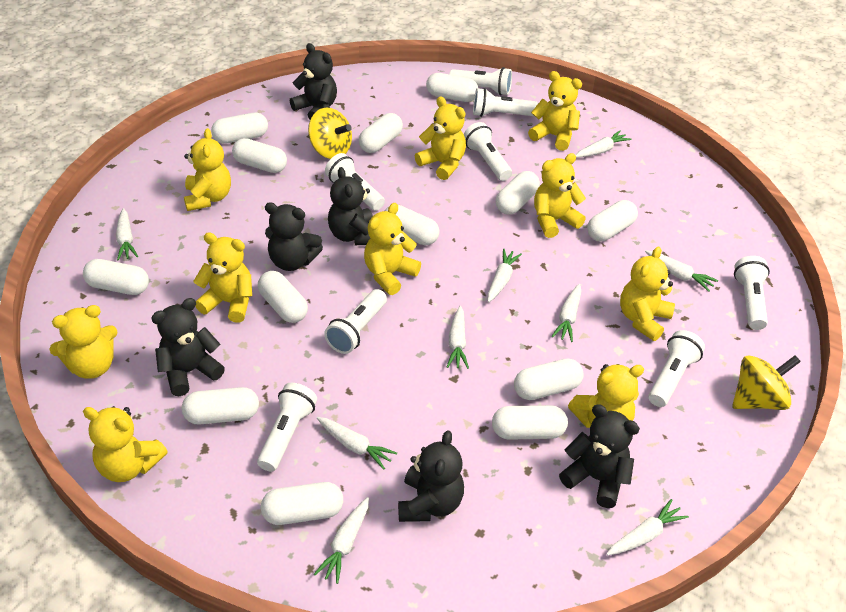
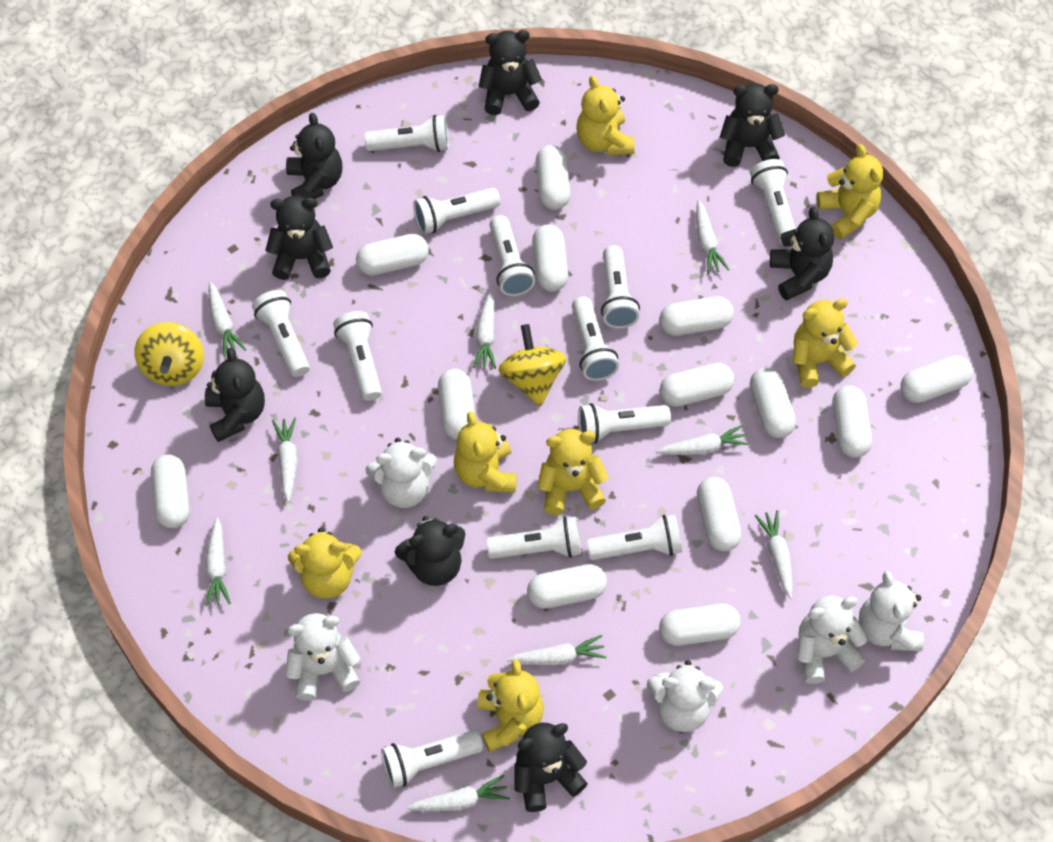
black teddy bear: 6 -> 8
white flashlight: 8 -> 12
white teddy bear: 0 -> 5
yellow teddy bear: 10 -> 7

